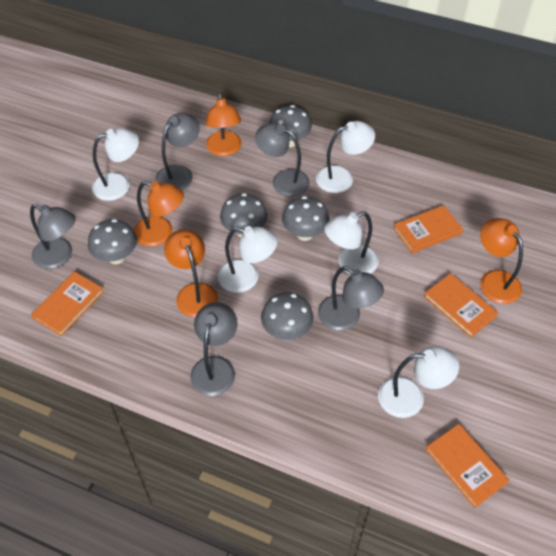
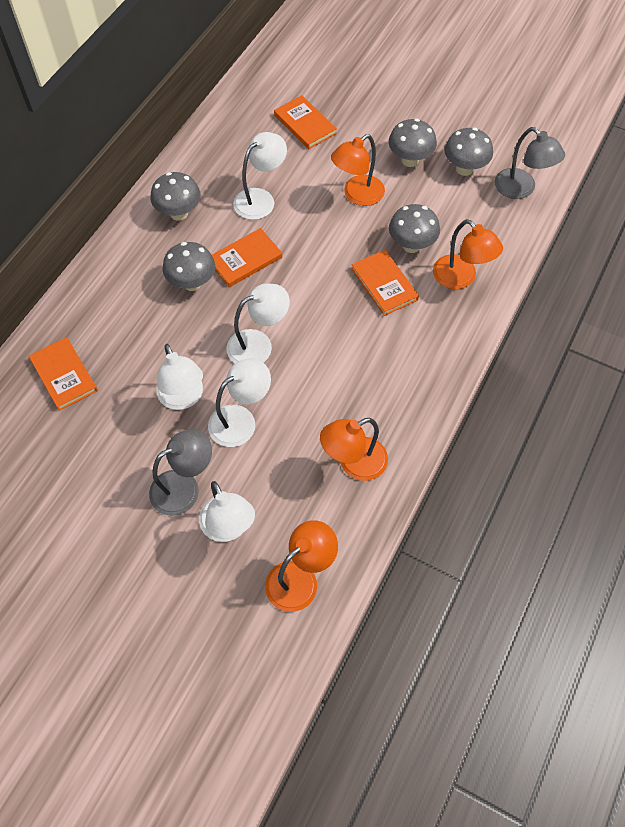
grey lamp: 5 -> 2

